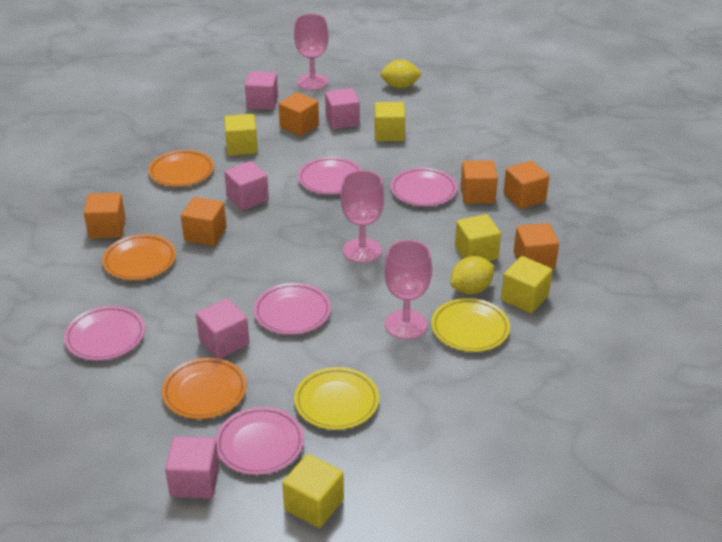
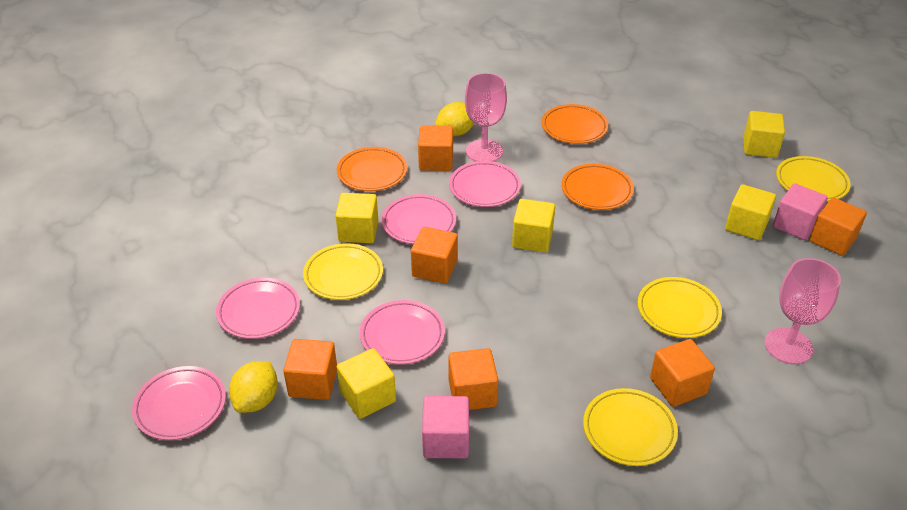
pink cube: 5 -> 2
pink goblet: 3 -> 2
yellow plate: 2 -> 4

